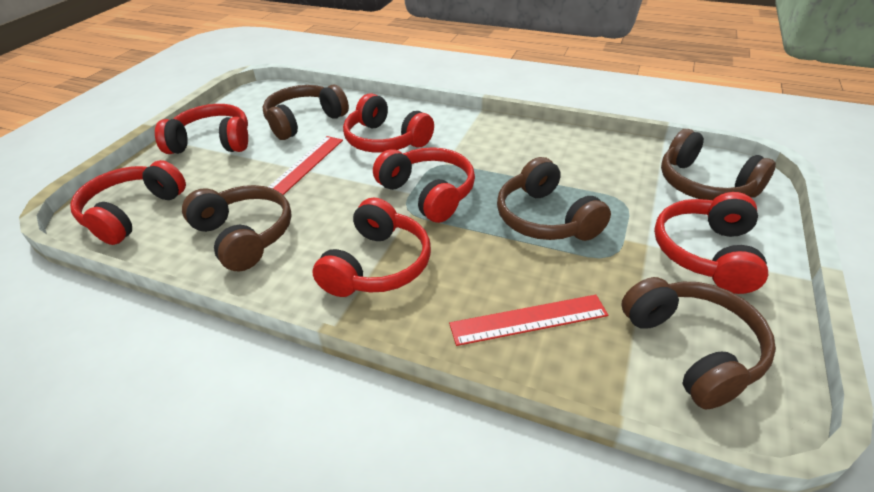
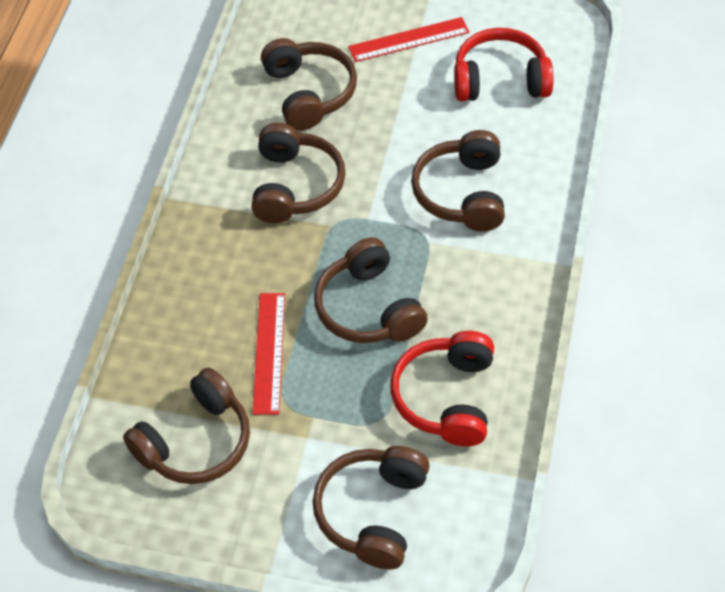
brown headphones: 5 -> 6
red headphones: 6 -> 2

